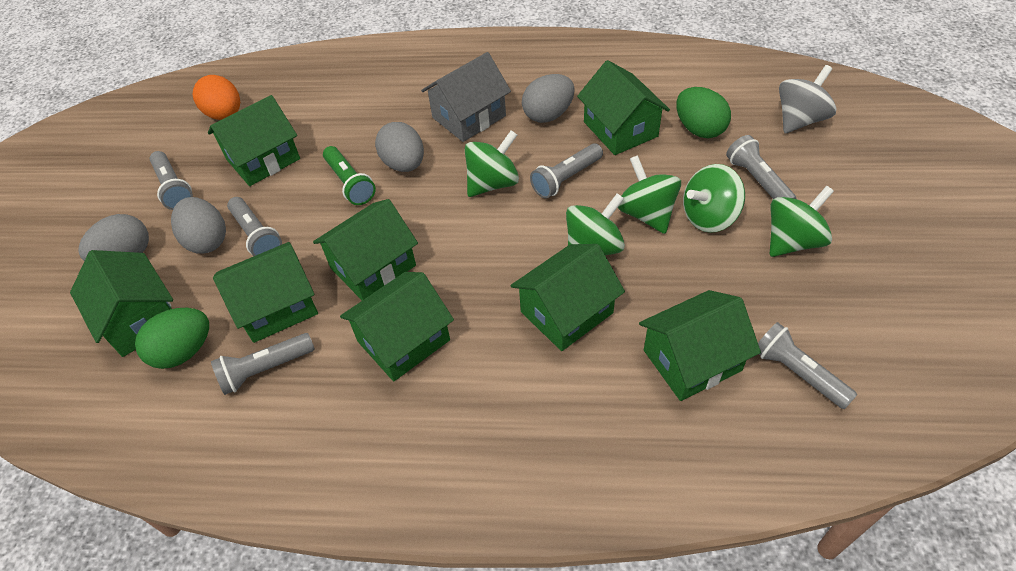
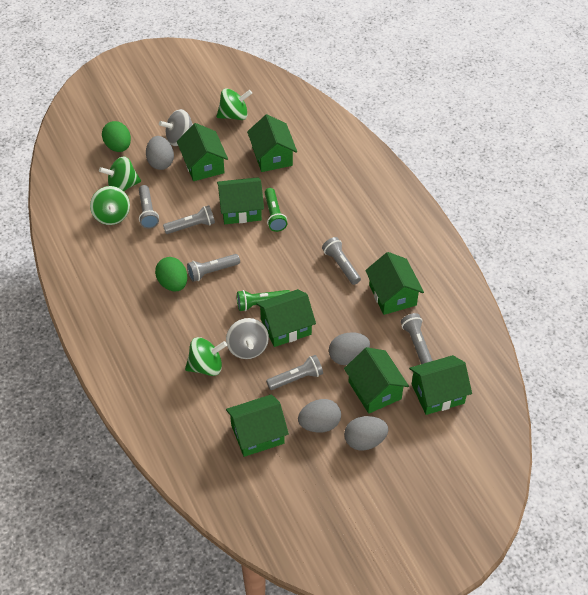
green flashlight: 1 -> 2
green spinning top: 5 -> 4
grey house: 1 -> 0
grey spinning top: 1 -> 2
orange egg: 1 -> 0

